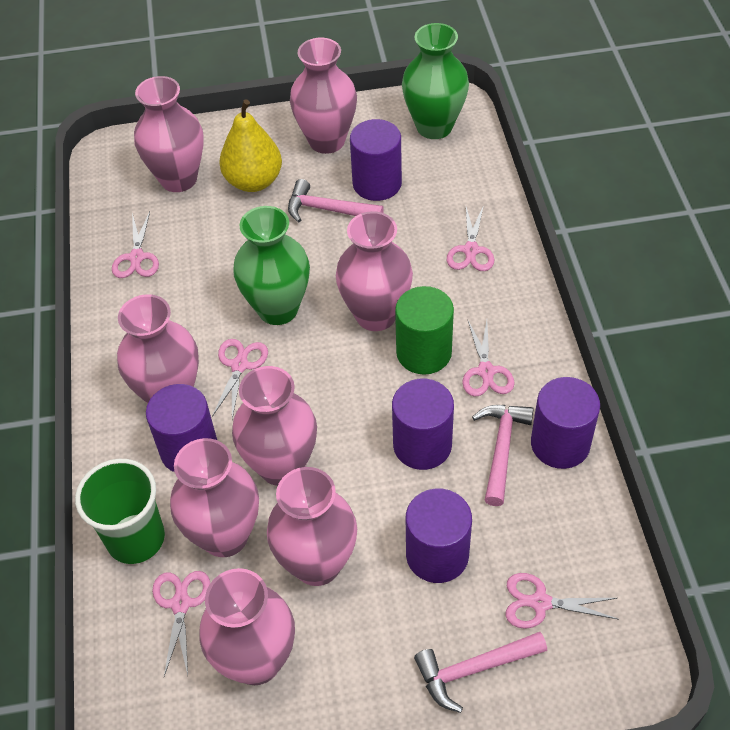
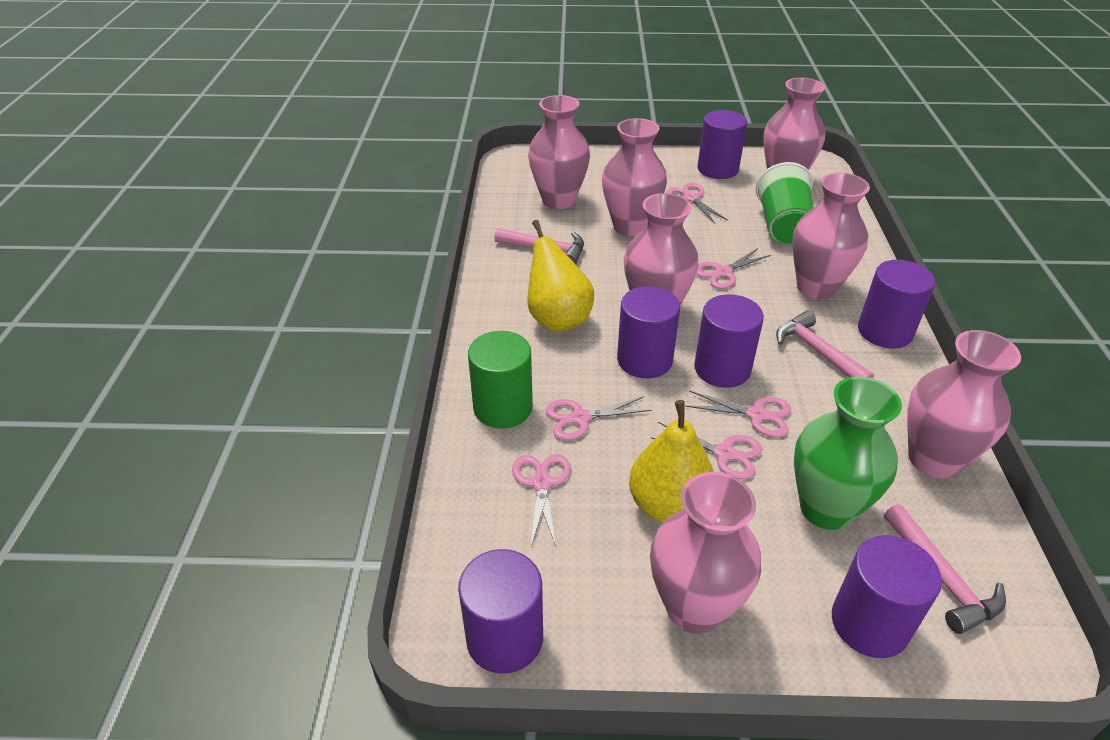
green vase: 2 -> 1
pink vase: 8 -> 7
purple cylinder: 5 -> 6
yellow pear: 1 -> 2

